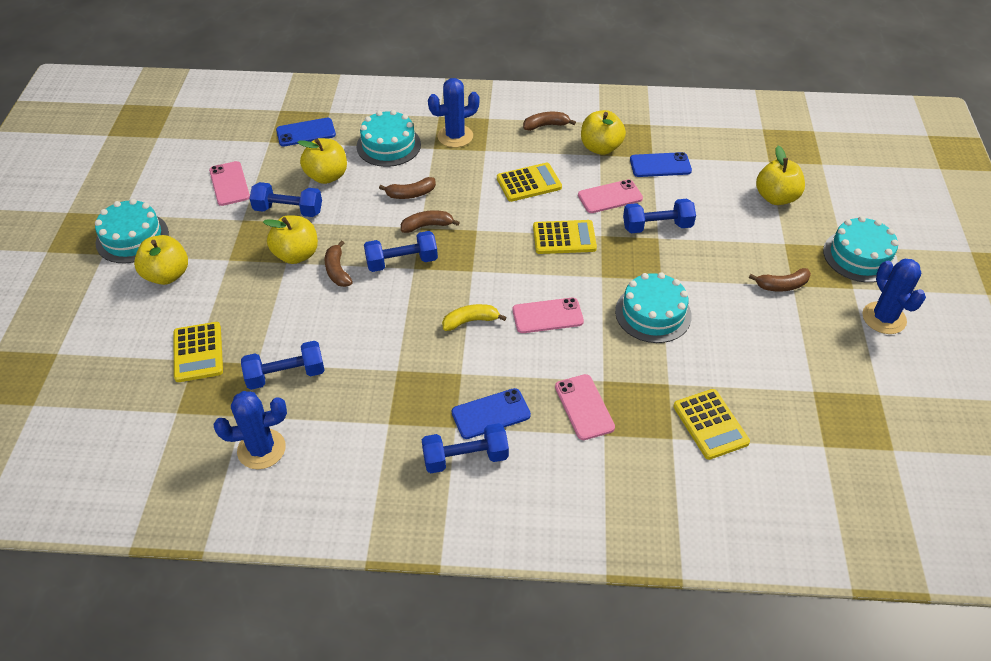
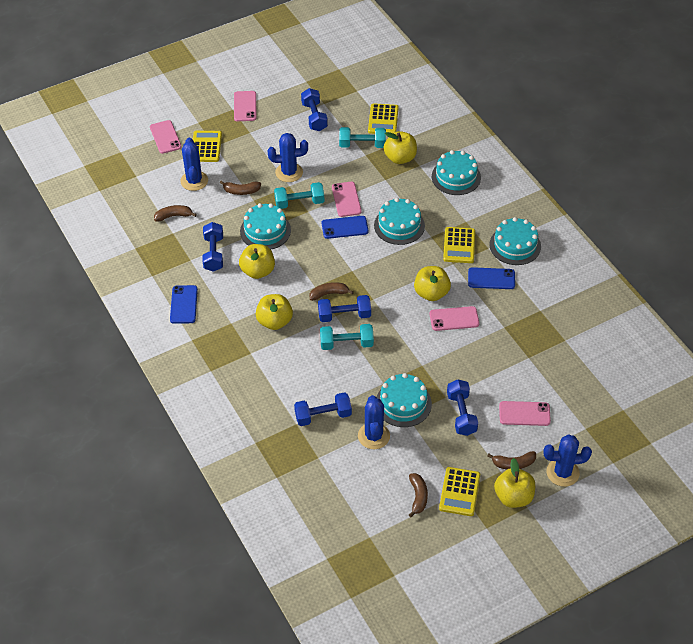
blue cactus: 3 -> 4
pink phone: 4 -> 5
turquoise cake: 4 -> 5
turquoise dumbbell: 0 -> 3
yellow banana: 1 -> 0

